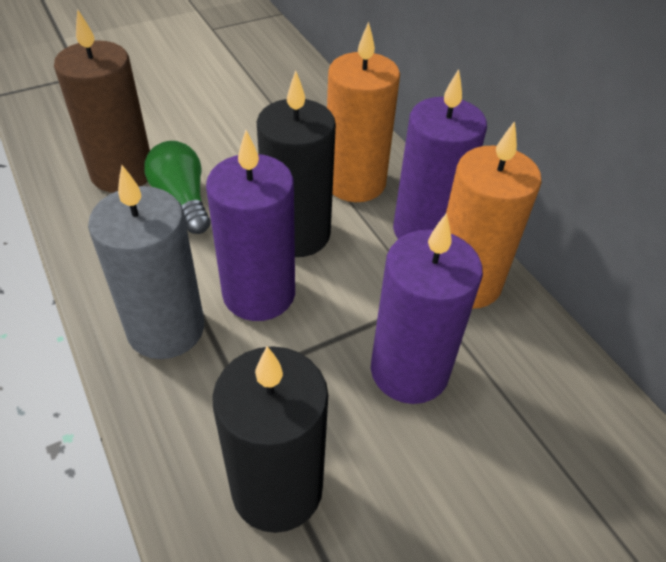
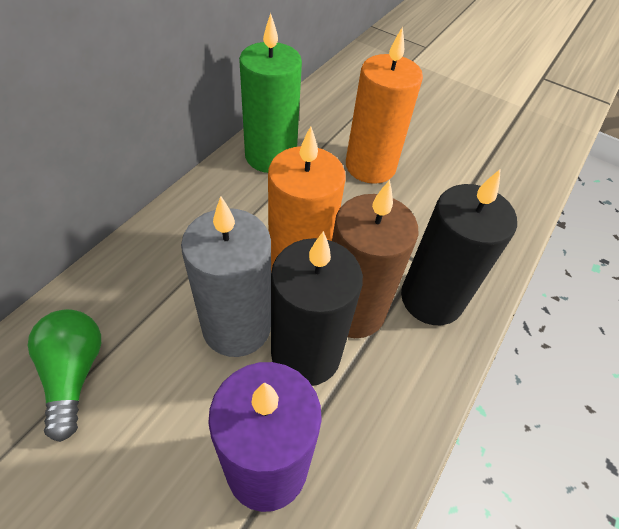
green candle: 0 -> 1
purple candle: 3 -> 1

